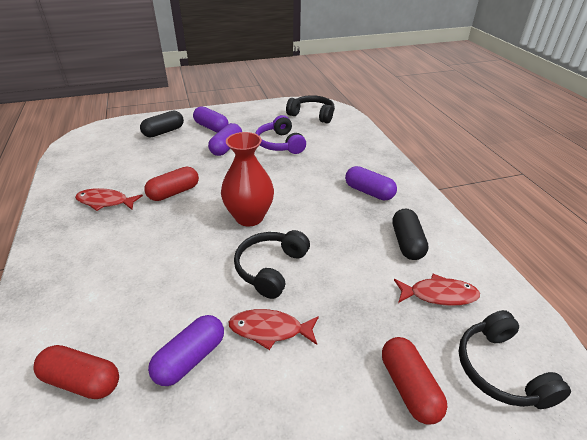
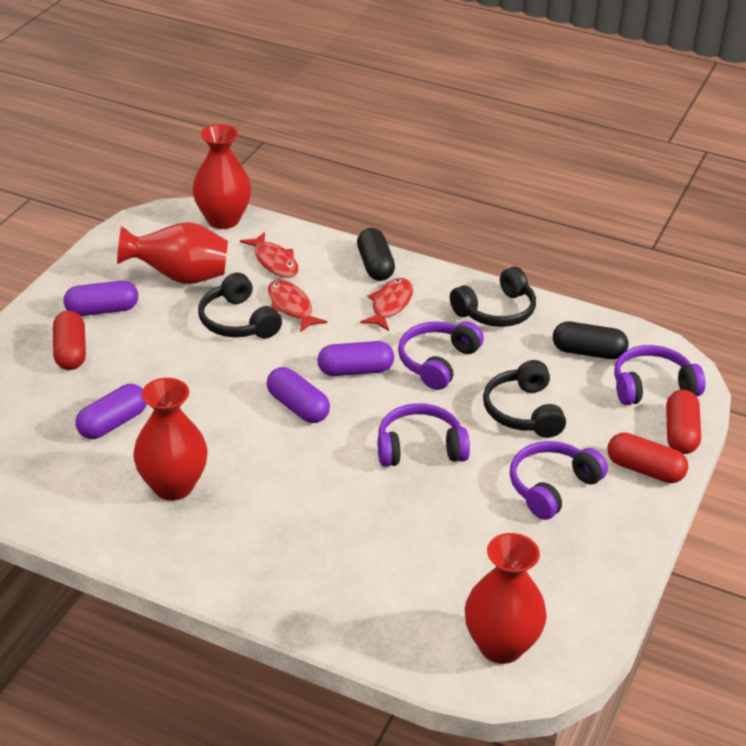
purple headphones: 1 -> 4
red vase: 1 -> 4

